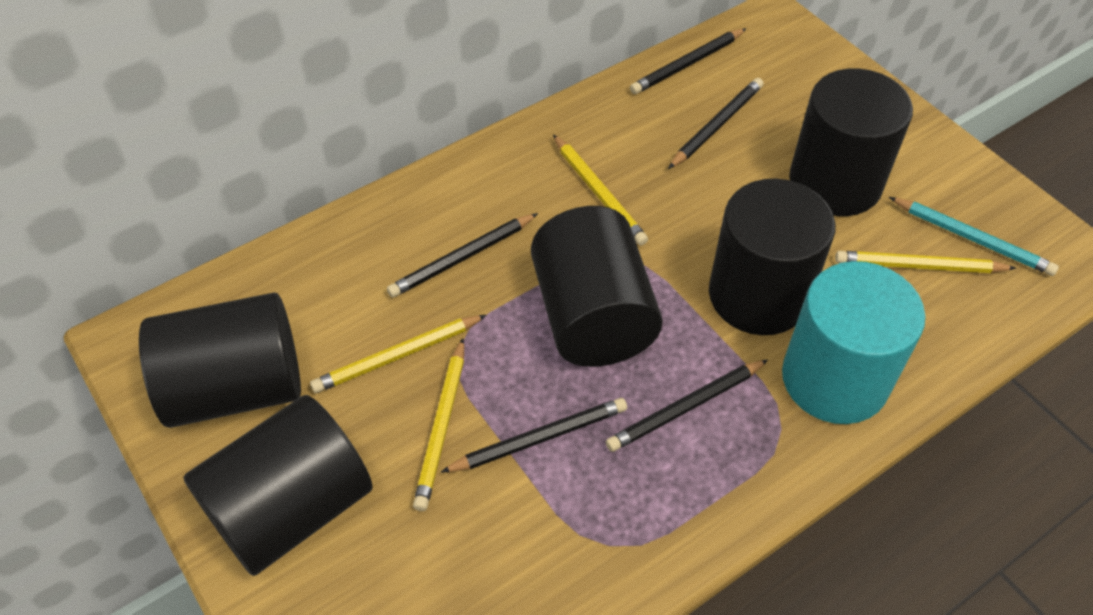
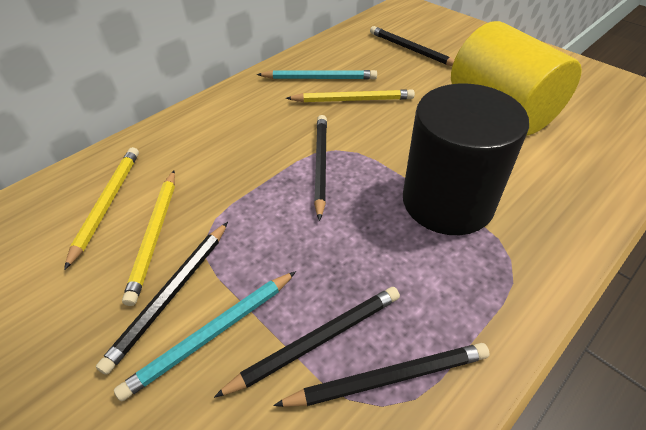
black cylinder: 5 -> 1
turquoise cylinder: 1 -> 0
turquoise pencil: 1 -> 2
yellow cylinder: 0 -> 1
yellow pencil: 4 -> 3

